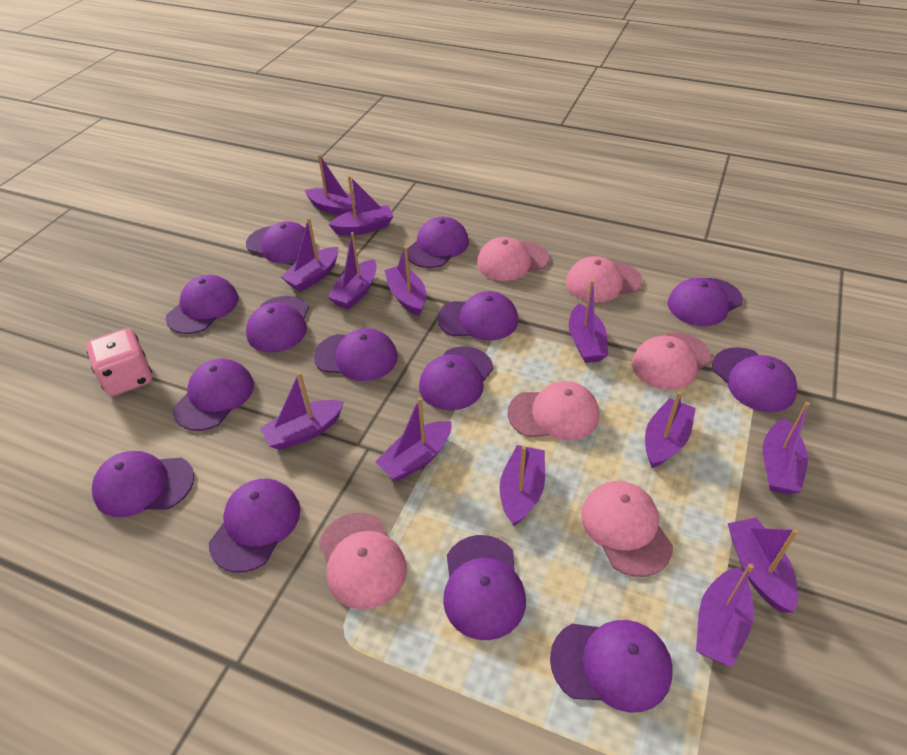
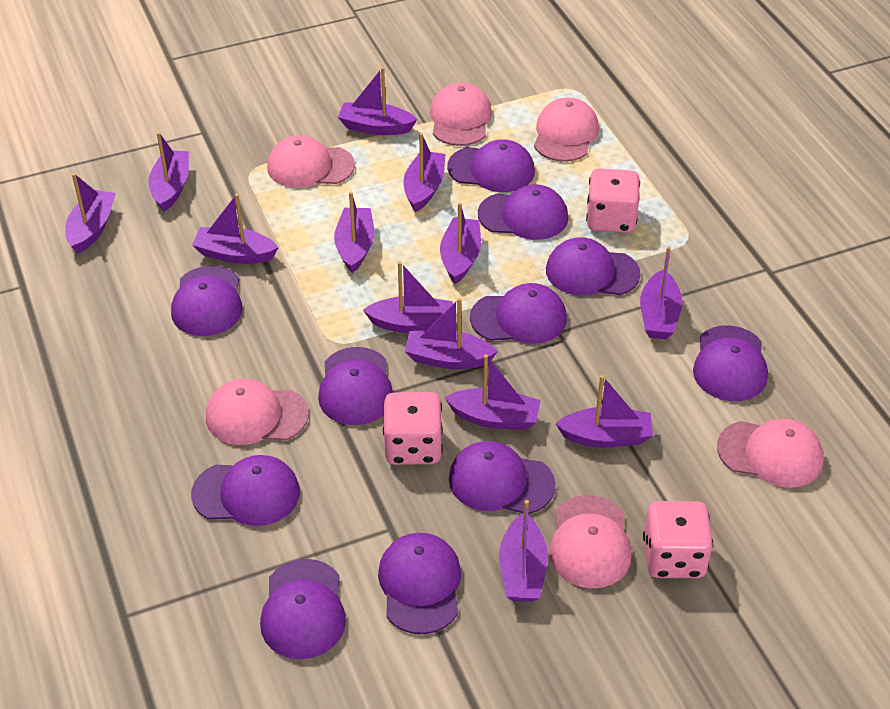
pink dice: 1 -> 3
purple cap: 14 -> 11

